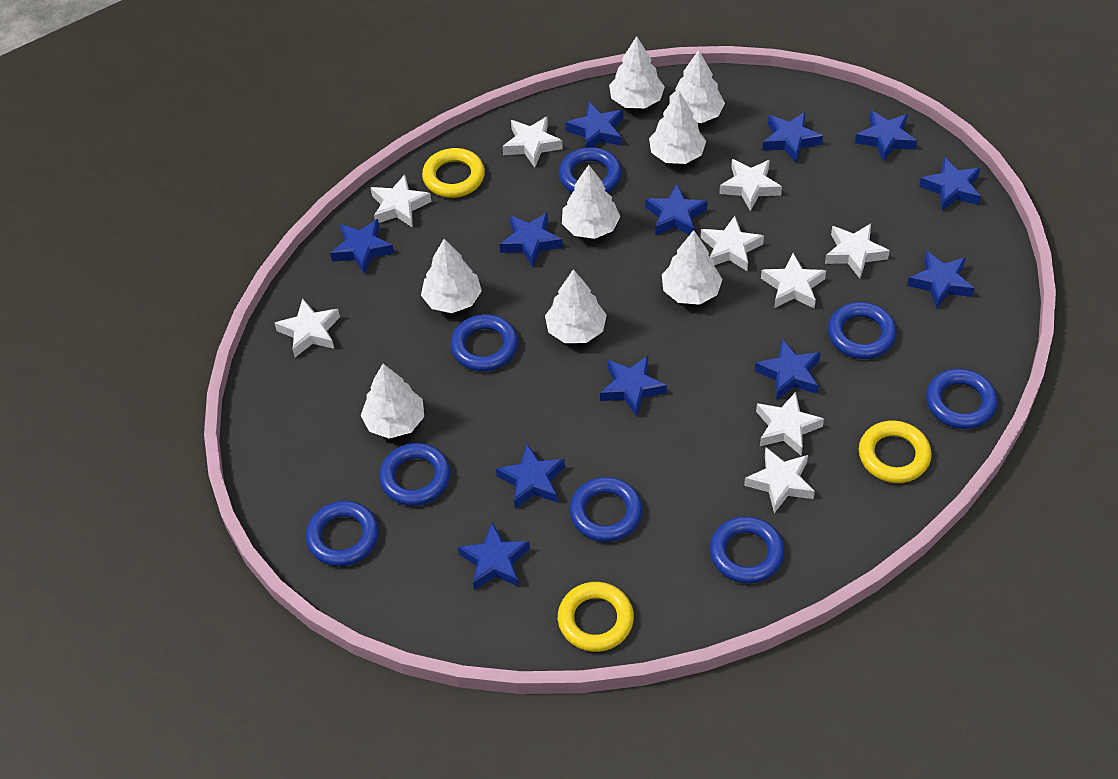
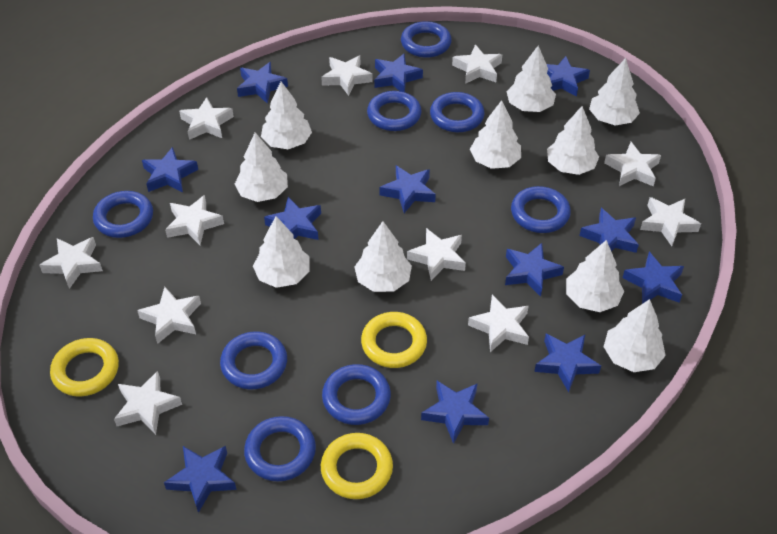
white star: 9 -> 11
white tree: 8 -> 10

